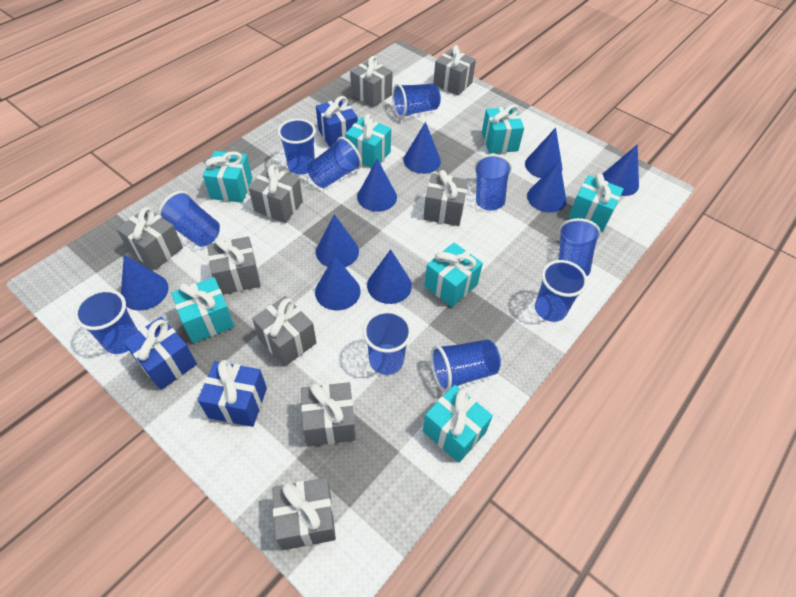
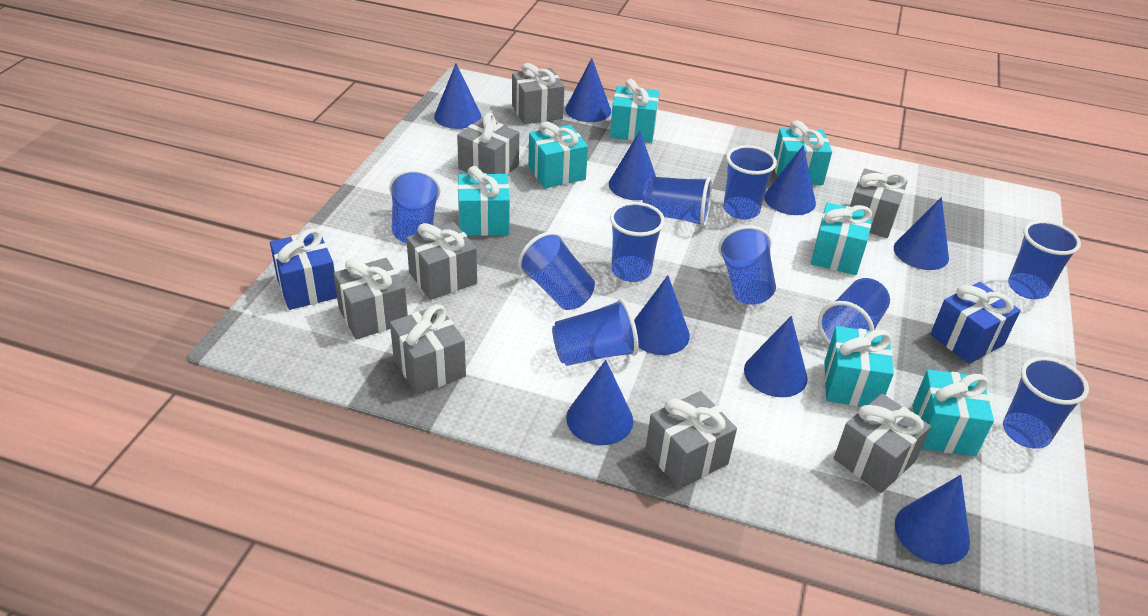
blue gift: 3 -> 2
grey gift: 9 -> 8

